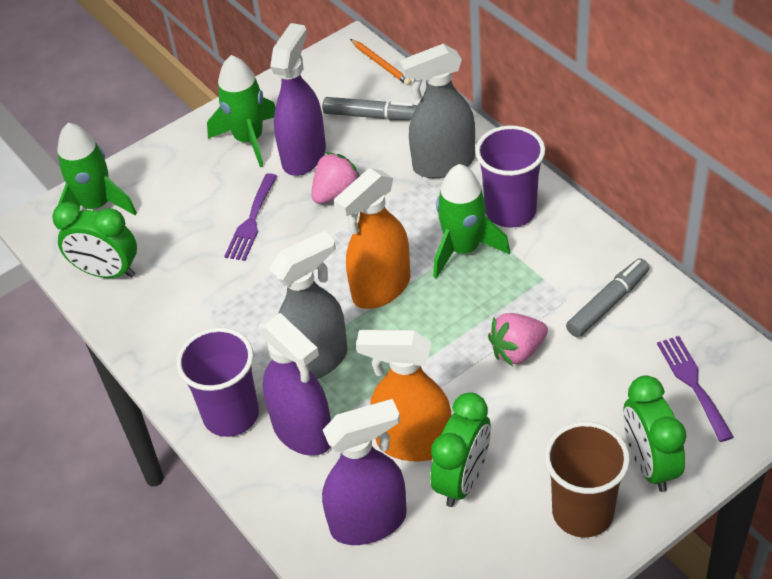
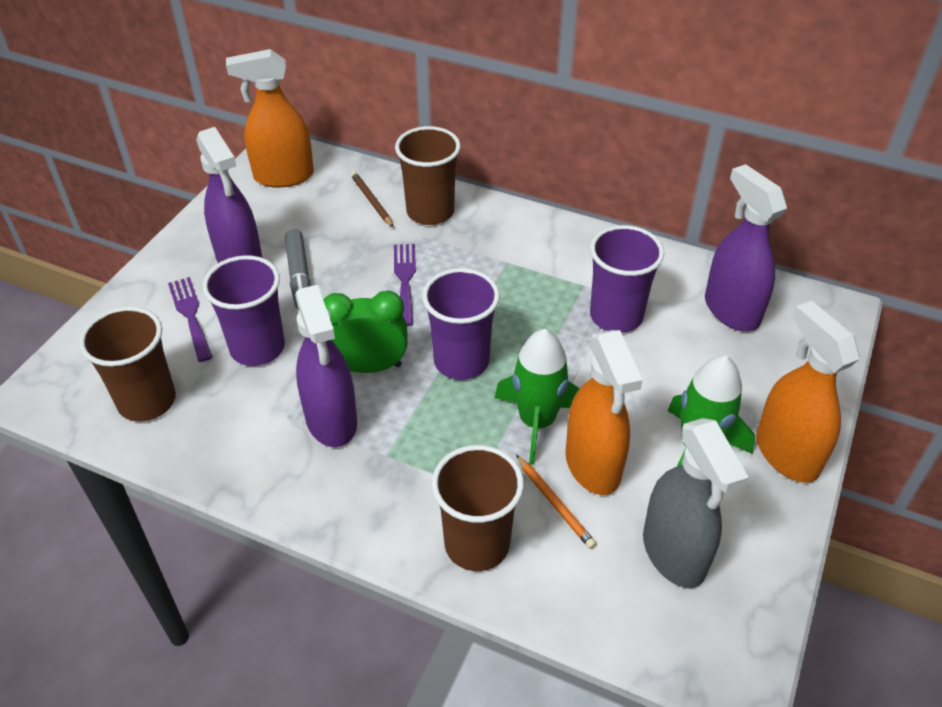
brown cup: 1 -> 3
brown pencil: 0 -> 1
green clock: 3 -> 1
green rocket: 3 -> 2
grey marker: 2 -> 1
grey spray bottle: 2 -> 1
orange spray bottle: 2 -> 3
pink strawberry: 2 -> 0
purple cup: 2 -> 3

